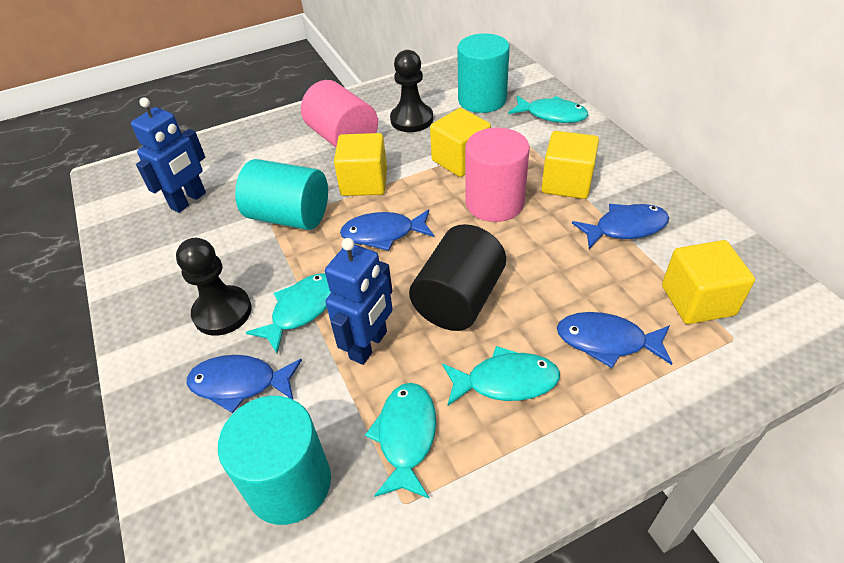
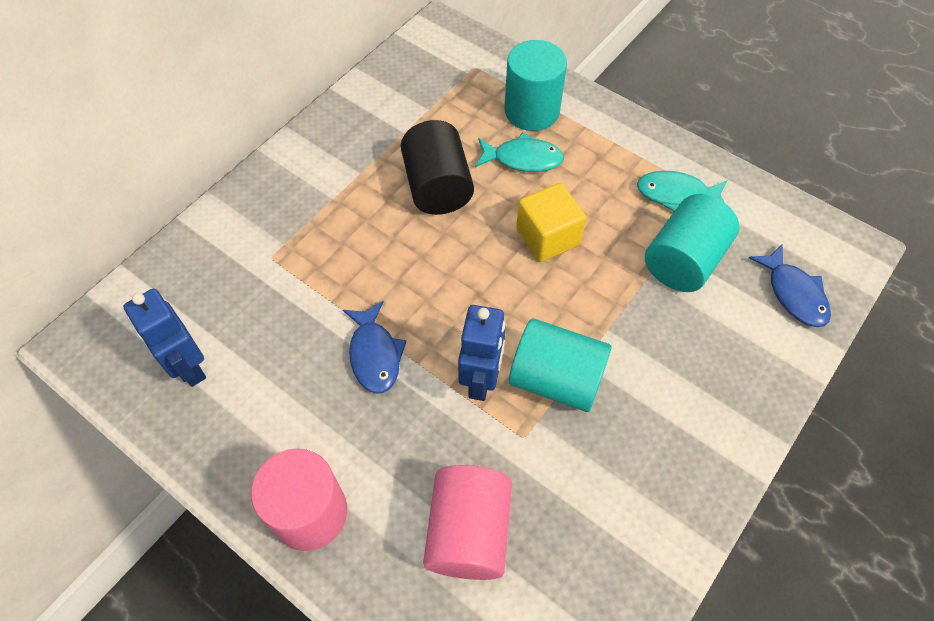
black pawn: 2 -> 0
blue fish: 4 -> 2
turquoise fish: 4 -> 2
yellow cube: 4 -> 1

